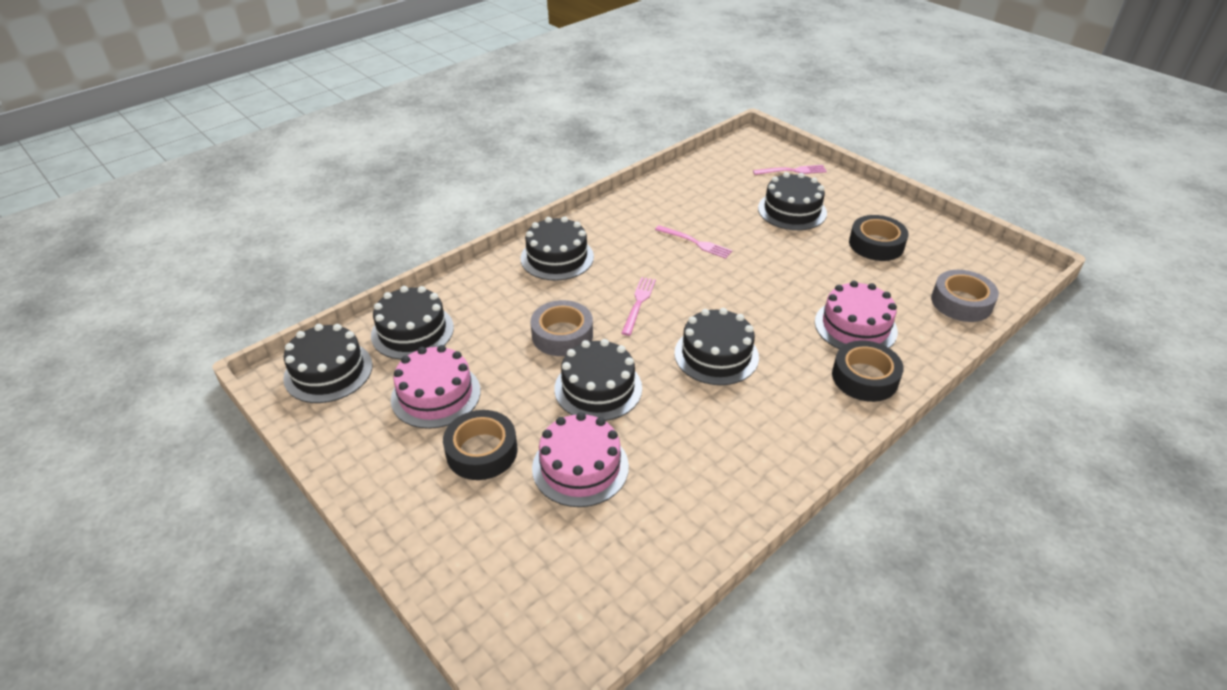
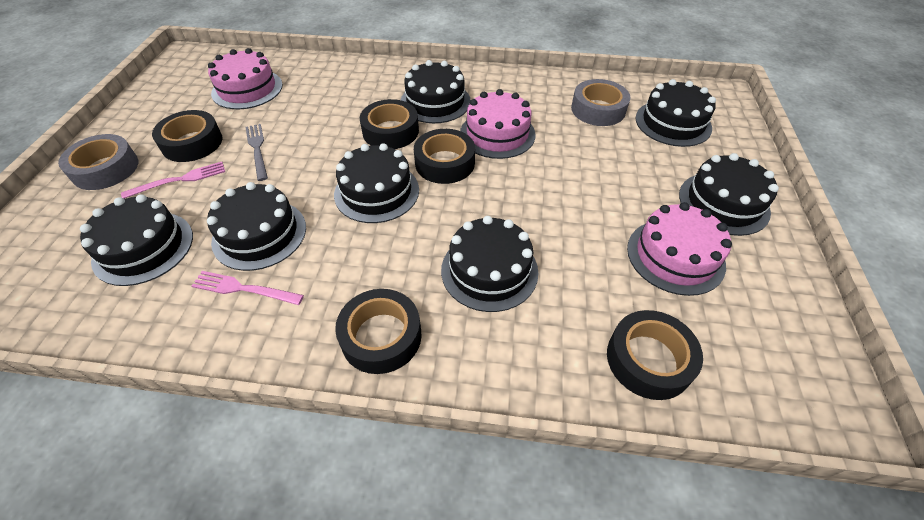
black cake: 6 -> 7
black tape: 3 -> 5
grey fork: 0 -> 1
pink fork: 3 -> 2

